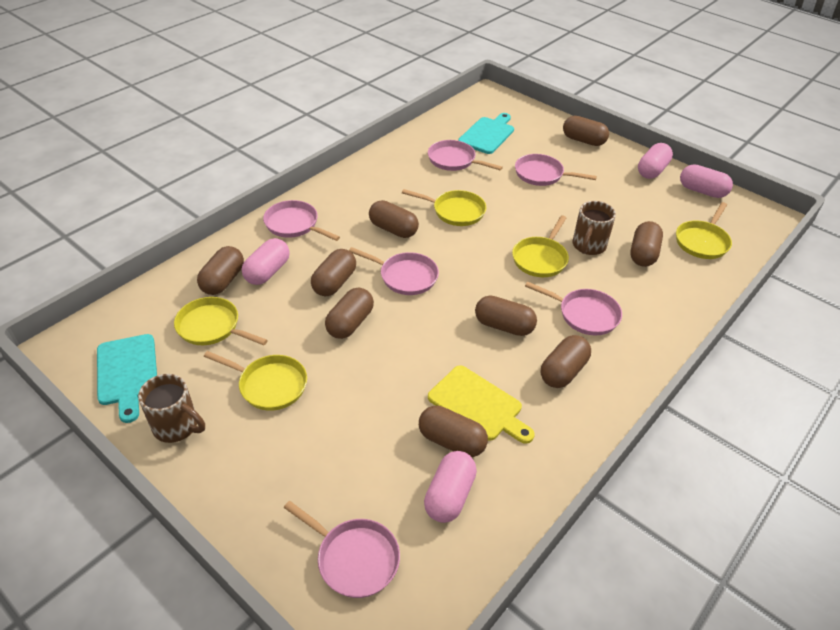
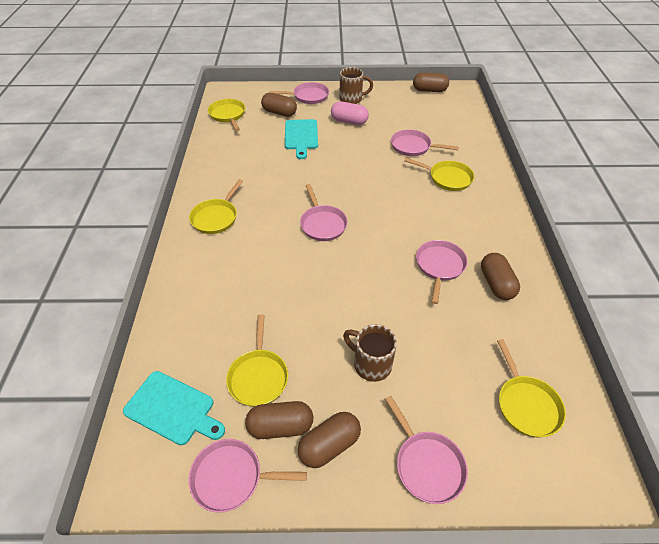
brown capsule: 9 -> 5
pink capsule: 4 -> 1
yellow cutting board: 1 -> 0

